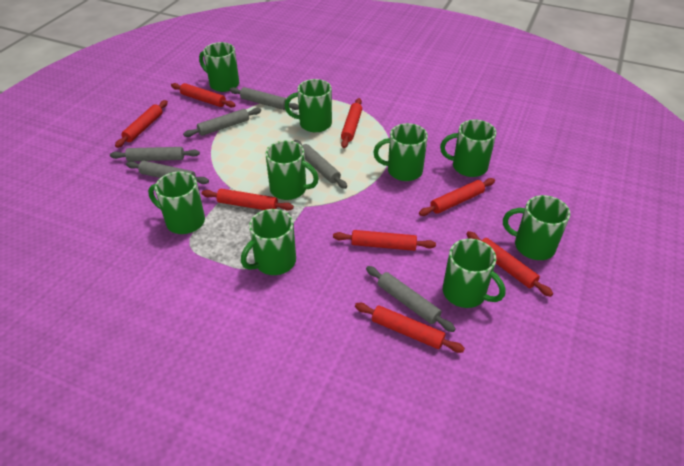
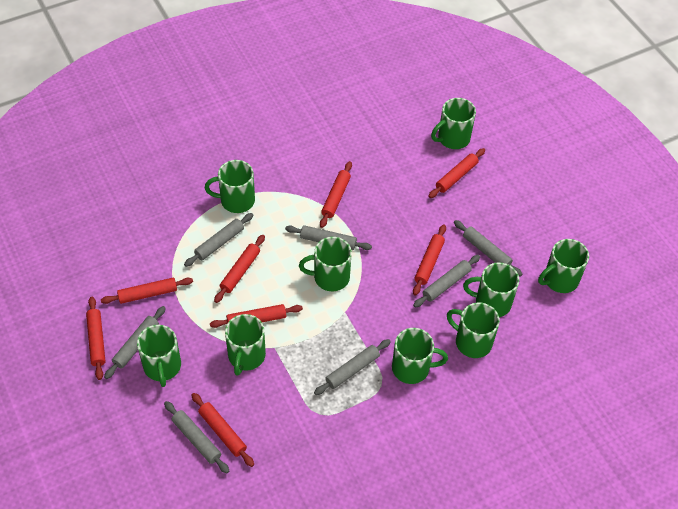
grey rolling pin: 6 -> 7

